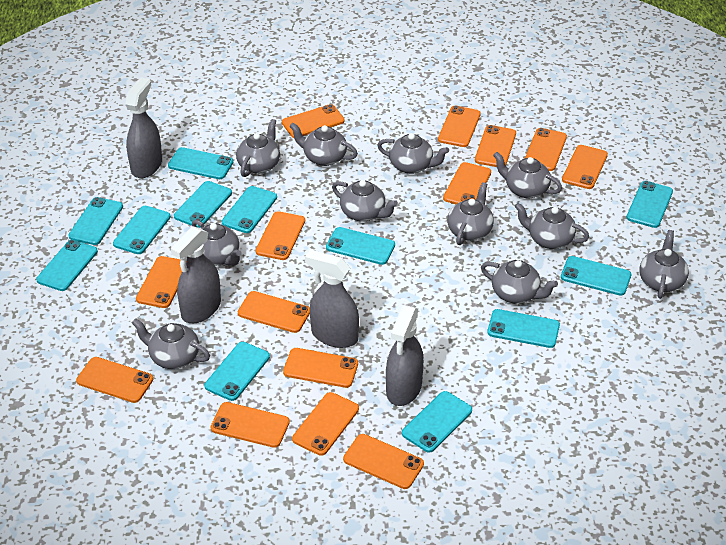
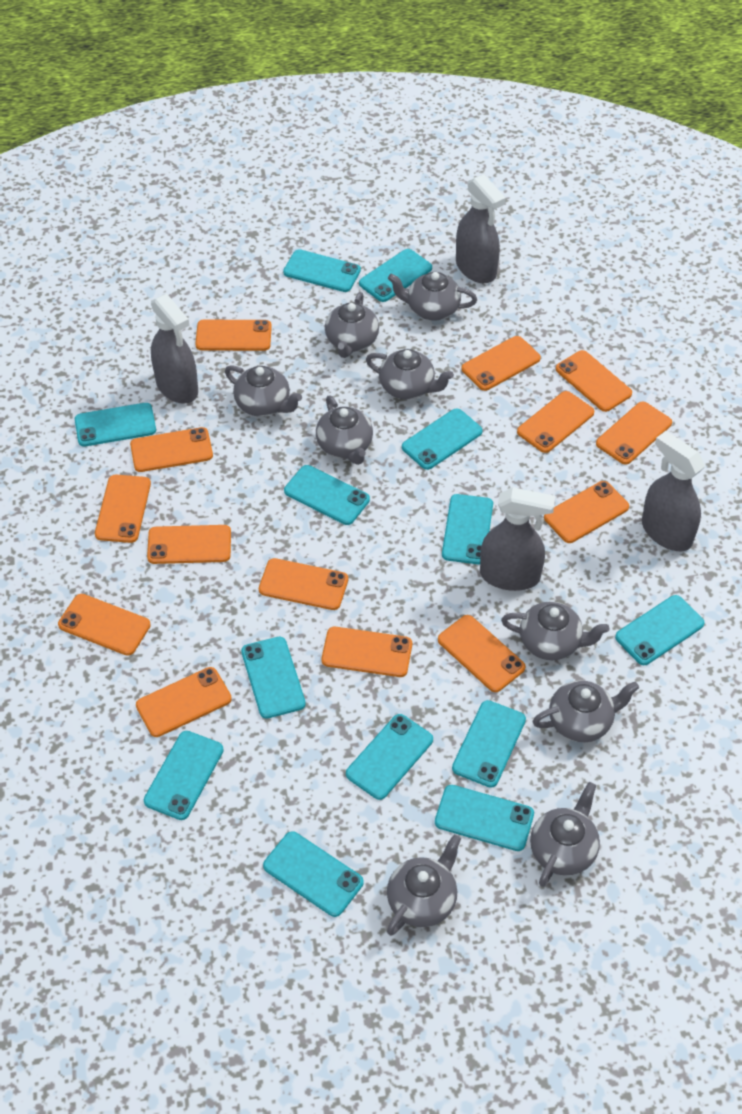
grey teapot: 11 -> 9
turquoise phone: 12 -> 13

